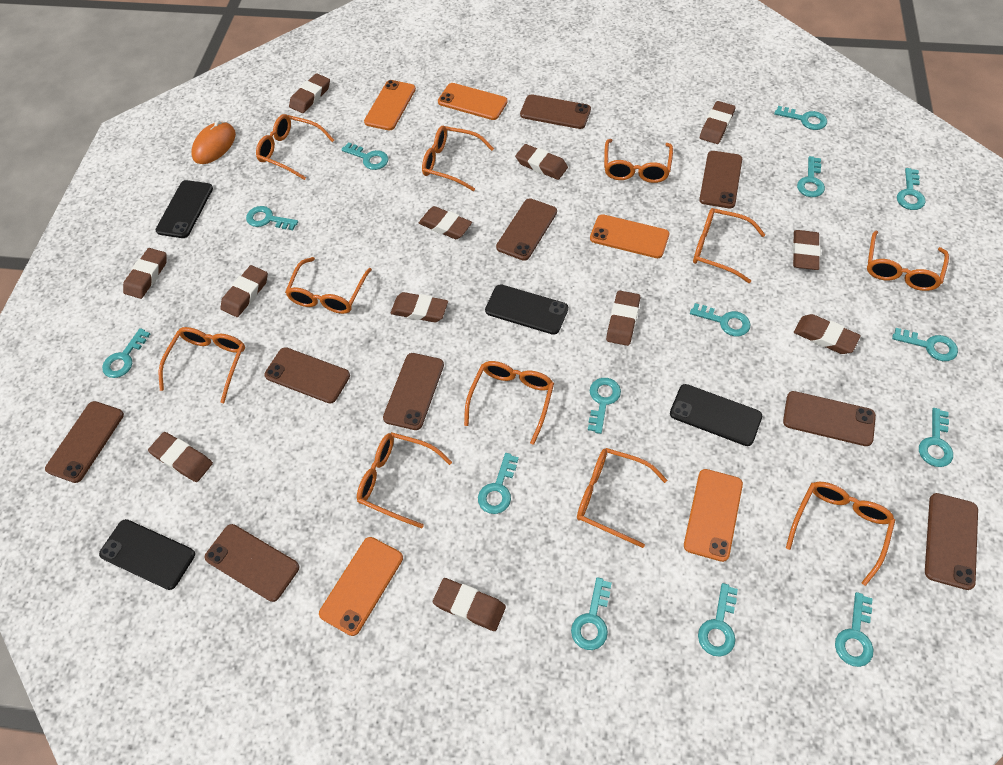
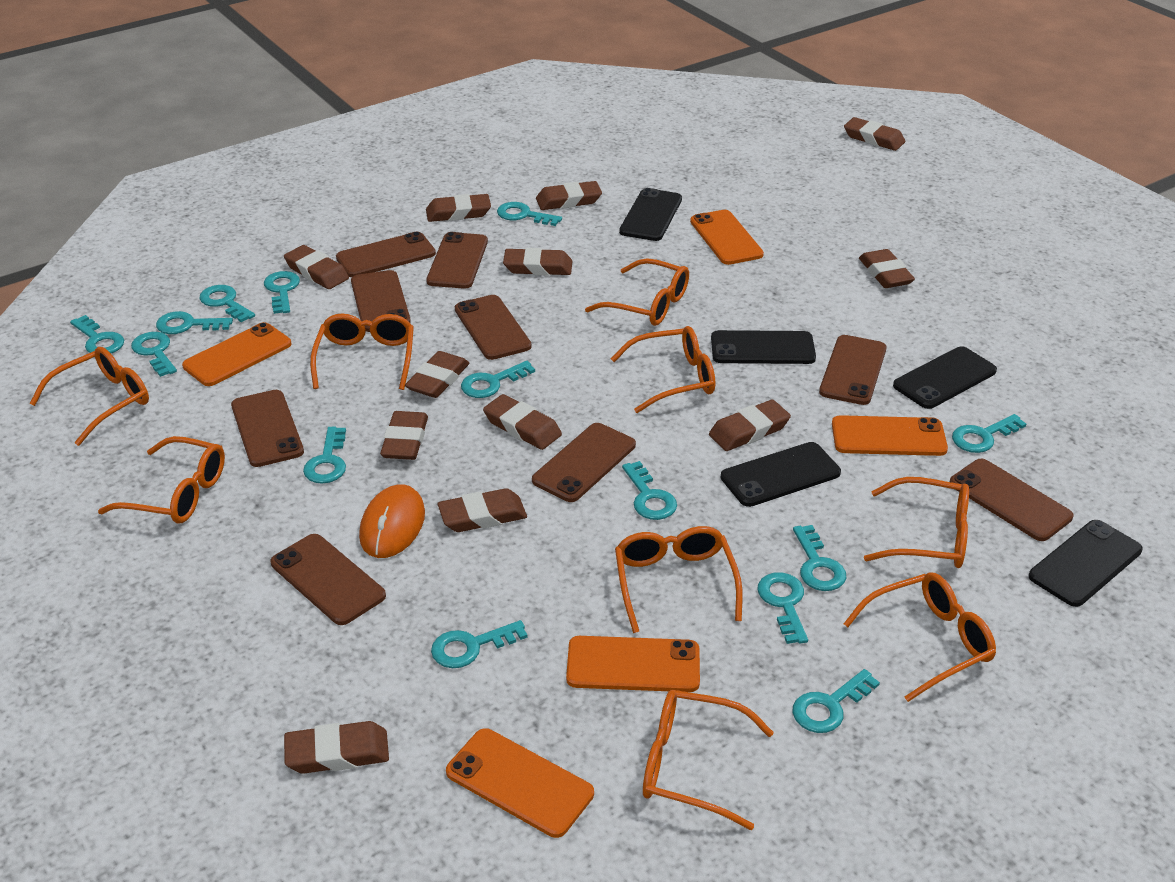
black phone: 4 -> 5
orange glasses: 11 -> 9

